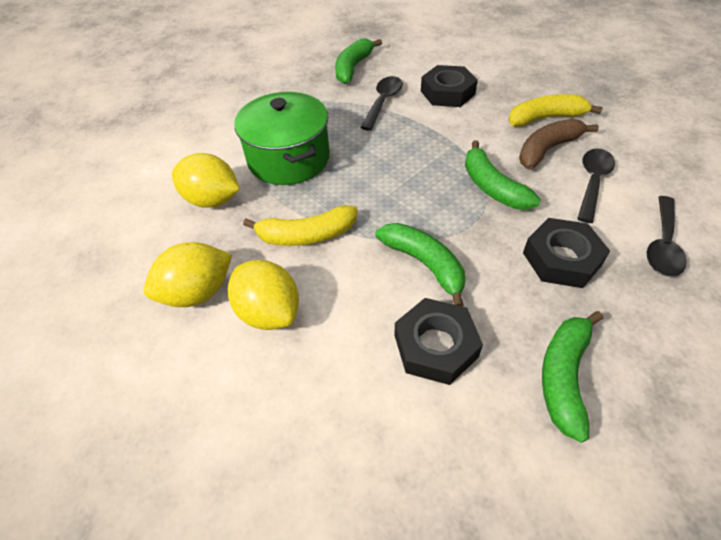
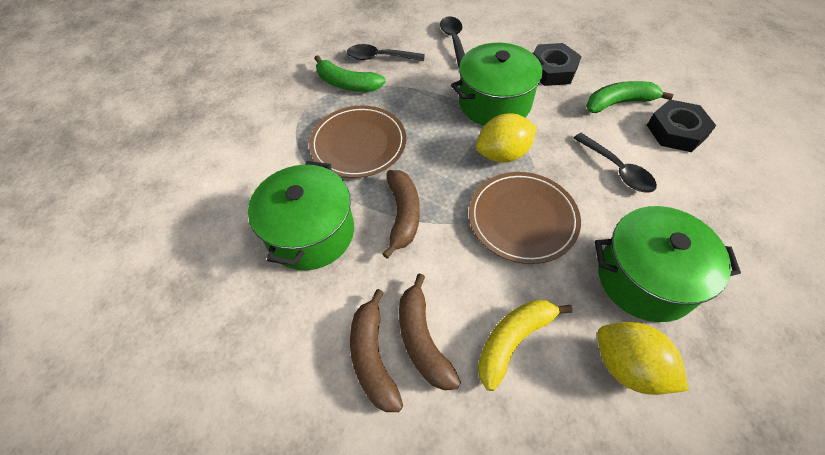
black nut: 3 -> 2
brown banana: 1 -> 3
brown plate: 0 -> 2
green banana: 4 -> 2
green pot: 1 -> 3
yellow banana: 2 -> 1
yellow lemon: 3 -> 2

